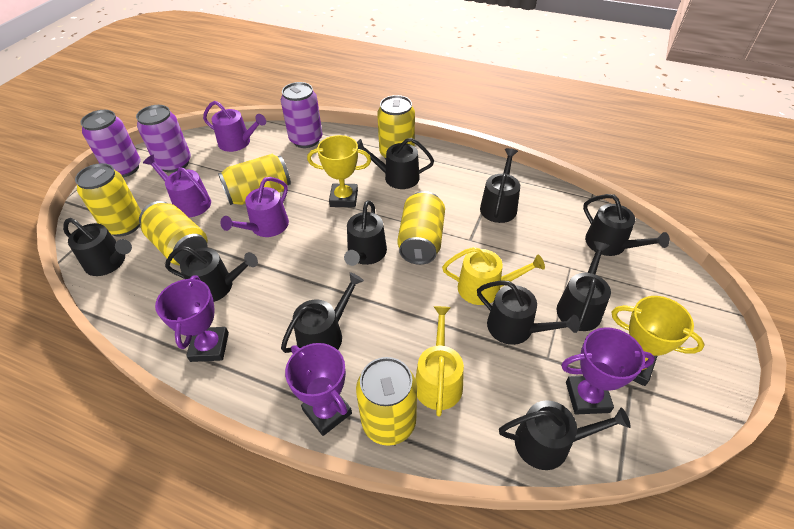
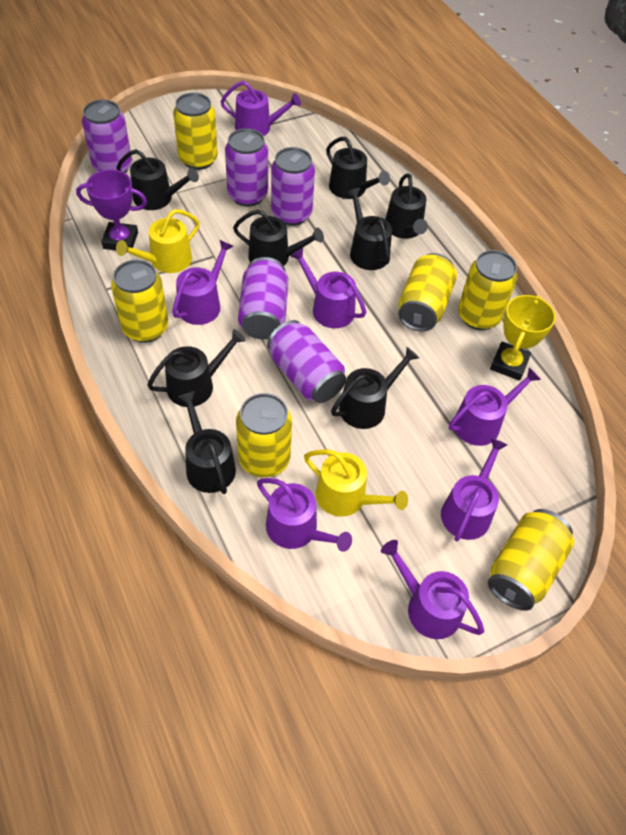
black watering can: 10 -> 8
purple can: 3 -> 5
purple trophy: 3 -> 1
purple watering can: 3 -> 7
yellow trophy: 2 -> 1

